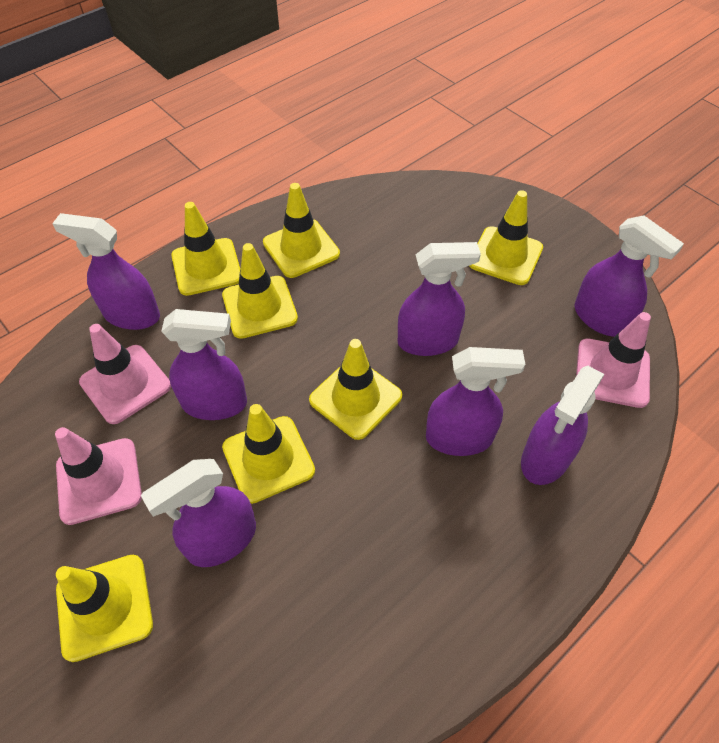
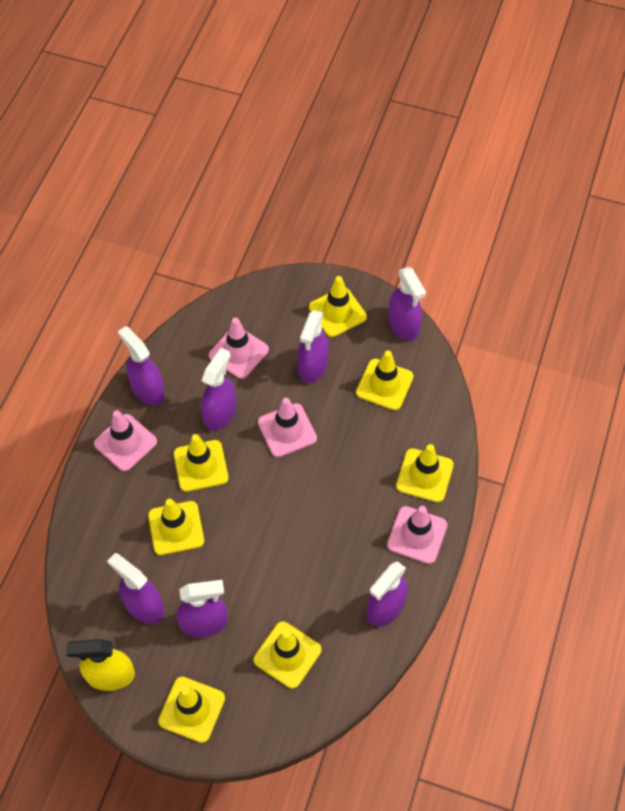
pink traffic cone: 3 -> 4
yellow spray bottle: 0 -> 1

